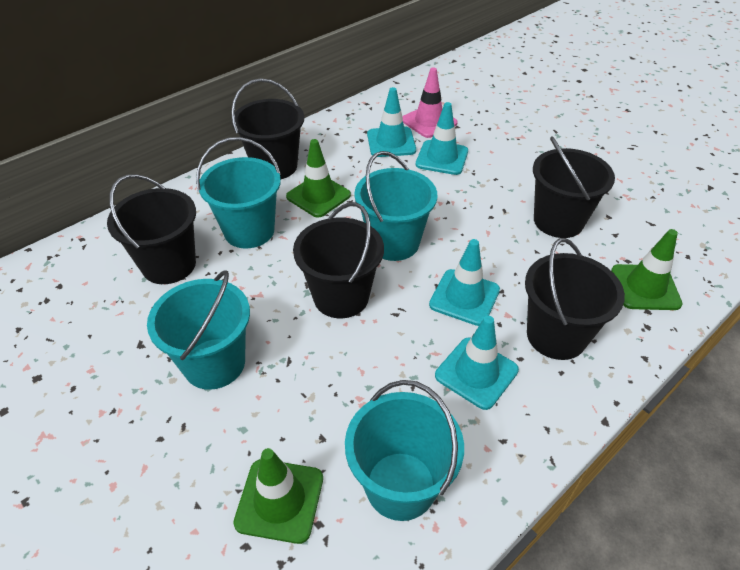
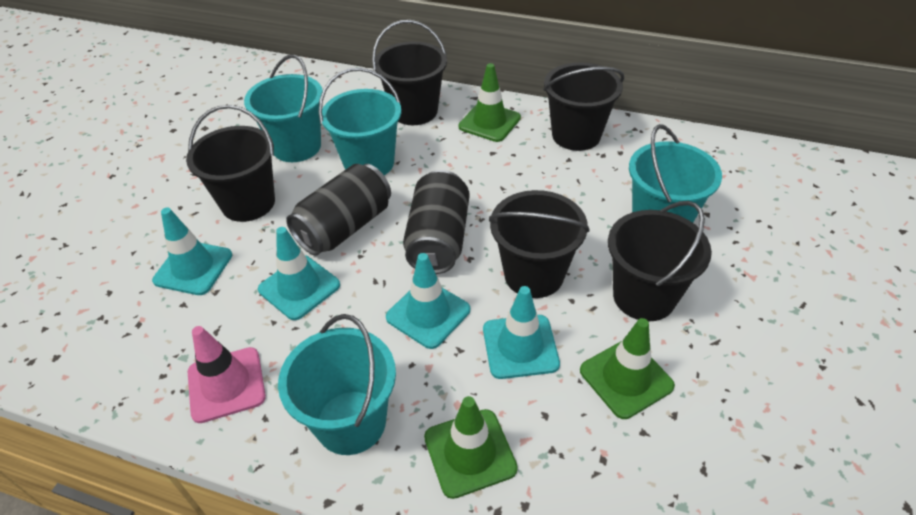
black can: 0 -> 2

